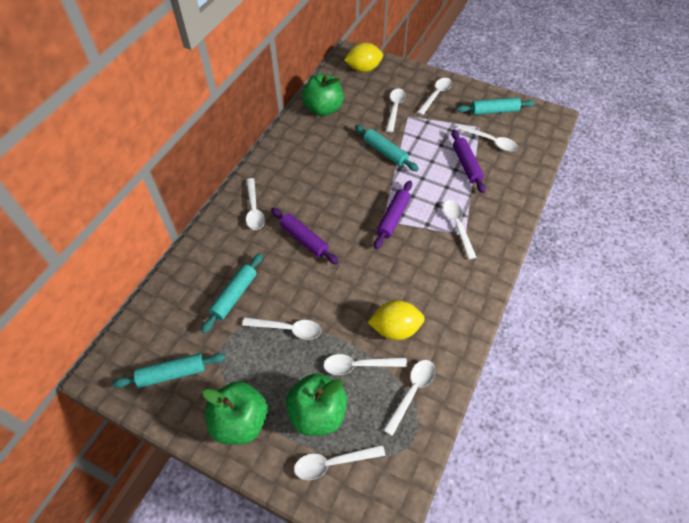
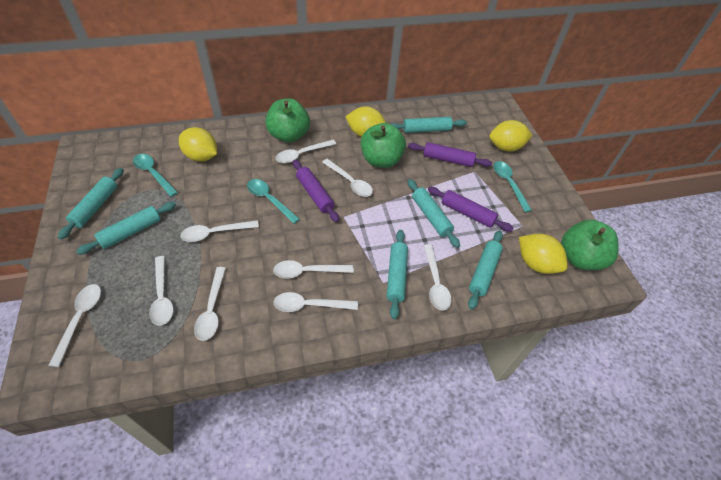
turquoise rolling pin: 4 -> 6
turquoise spoon: 0 -> 3
yellow lemon: 2 -> 4

